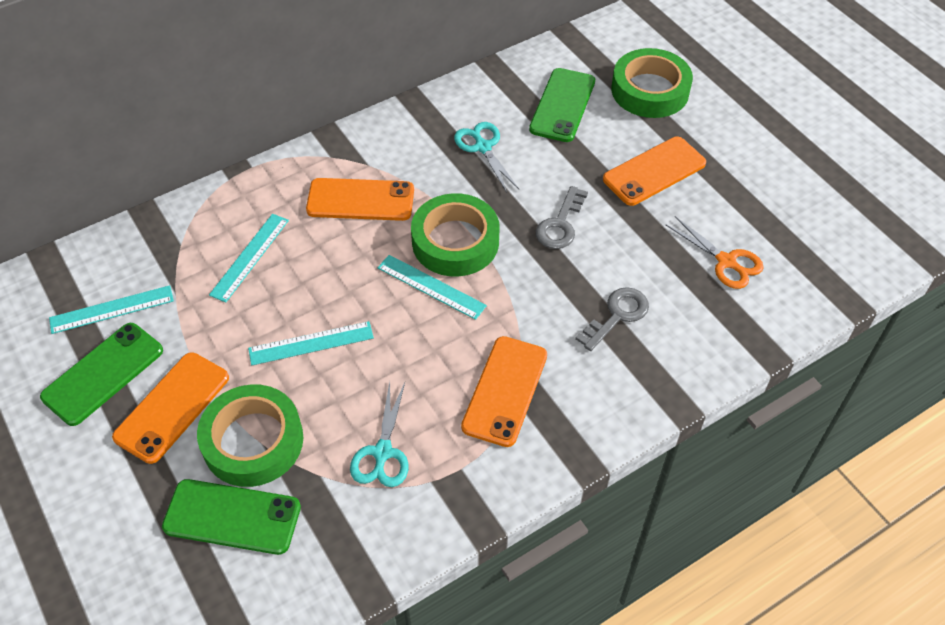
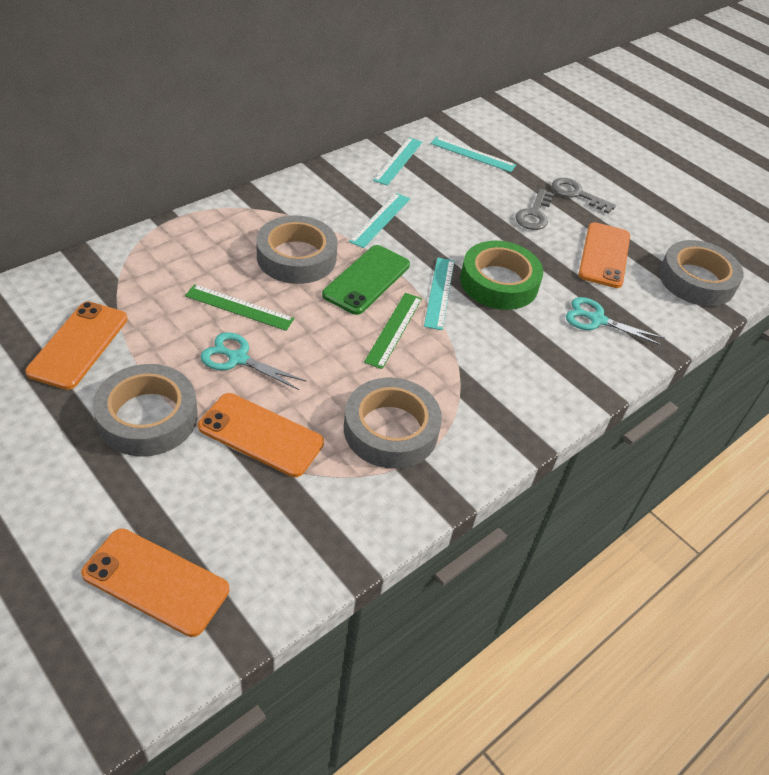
green phone: 3 -> 1
green ruler: 0 -> 2
green tape: 3 -> 1
grey tape: 0 -> 4
orange scissors: 1 -> 0

